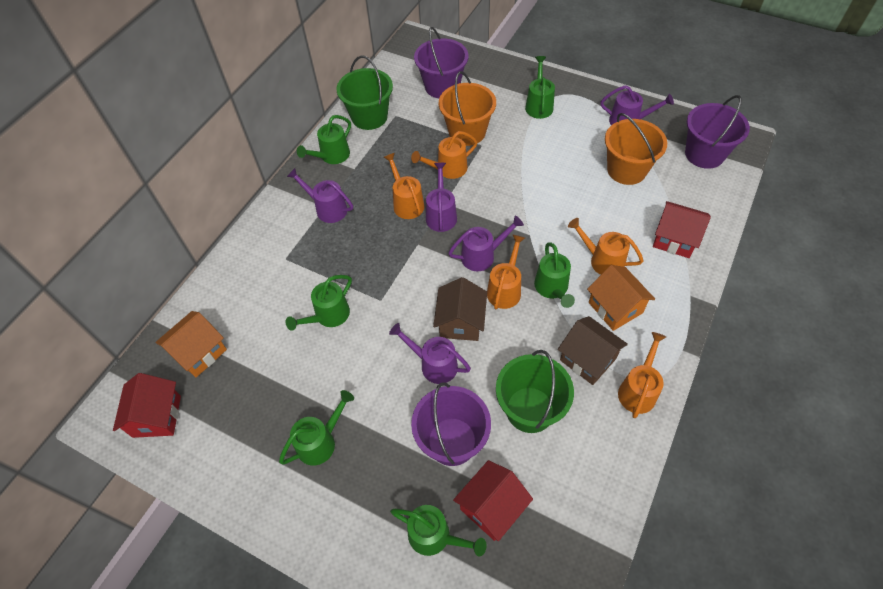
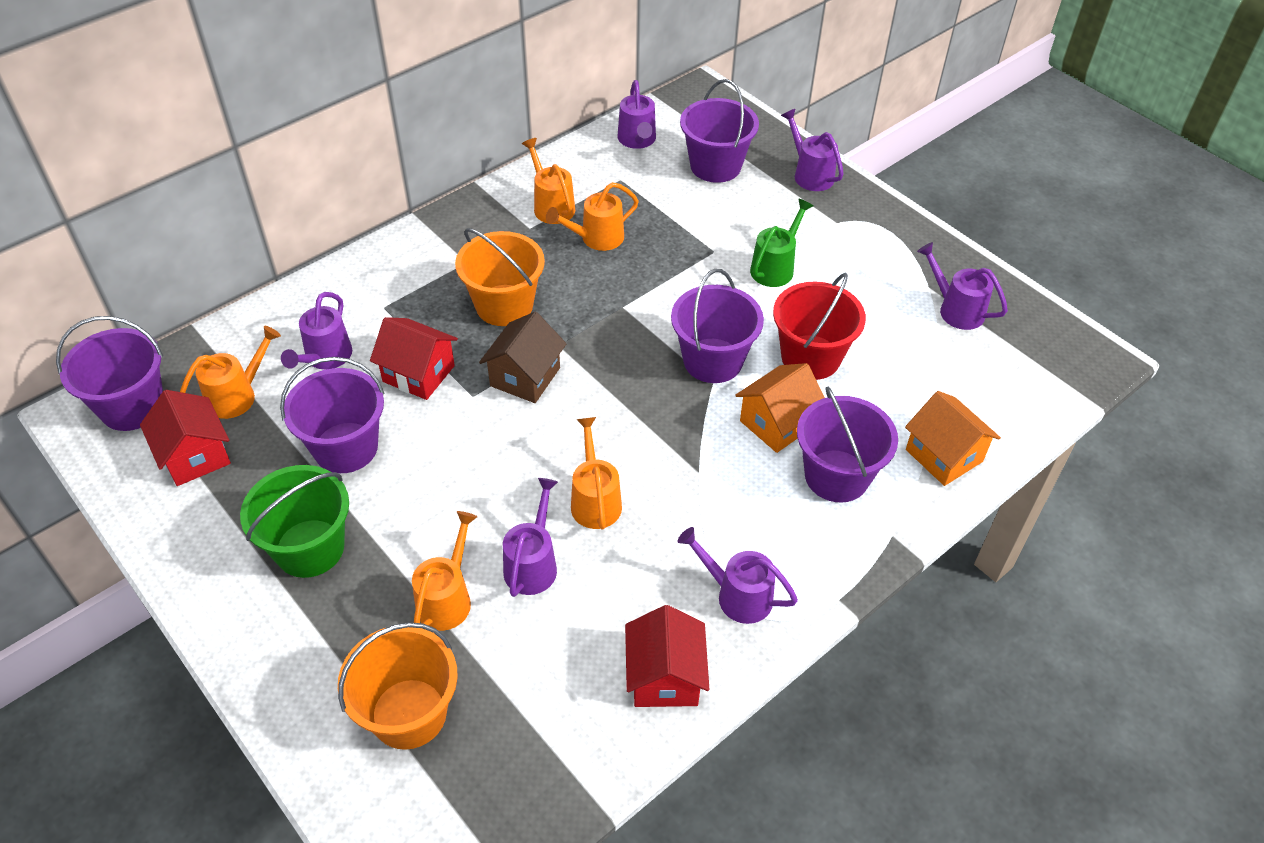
brown house: 2 -> 1
green bucket: 2 -> 1
green watering can: 6 -> 1
purple bucket: 3 -> 5
purple watering can: 5 -> 6
red bucket: 0 -> 1

